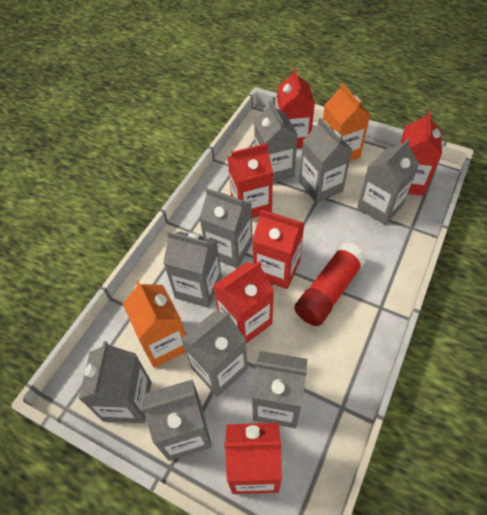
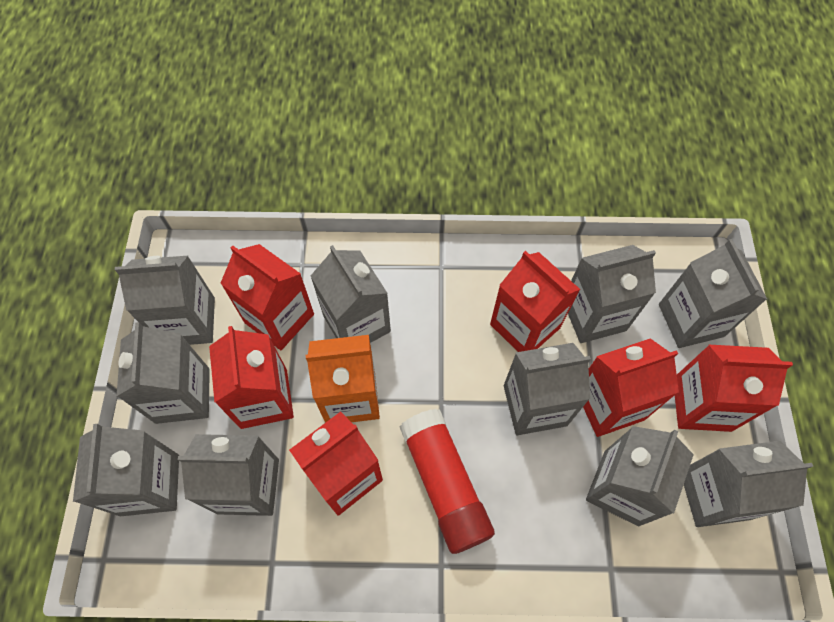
grey carton: 9 -> 10
orange carton: 2 -> 1

